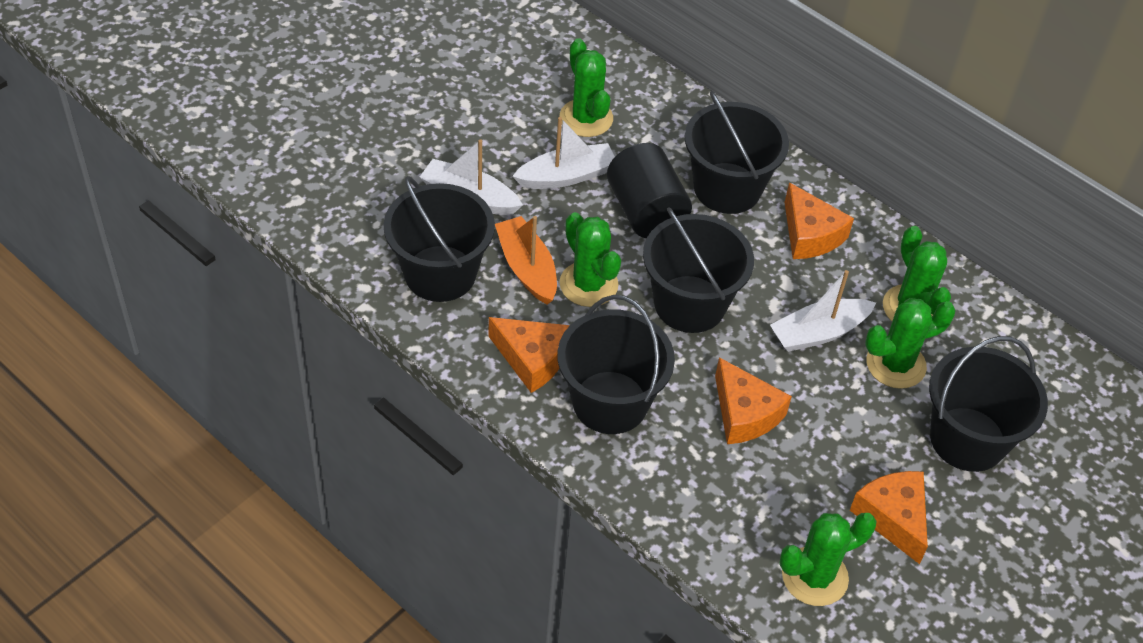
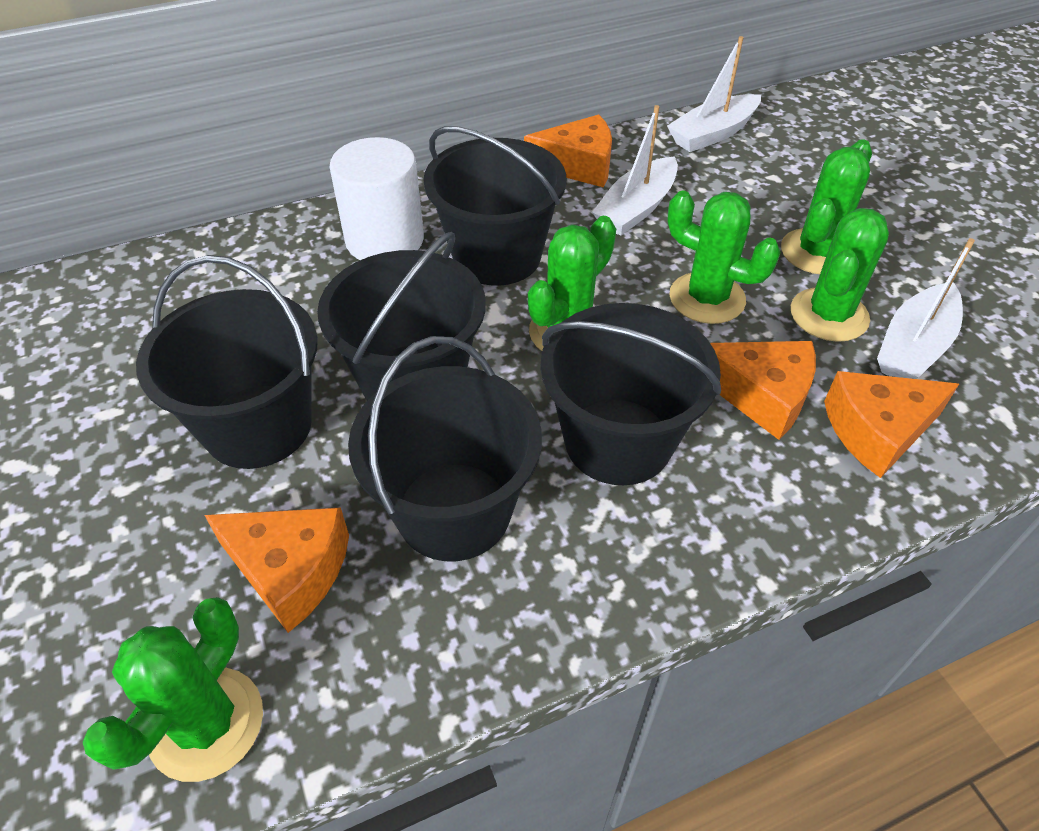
black cylinder: 1 -> 0
orange boat: 1 -> 0
white cylinder: 0 -> 1

